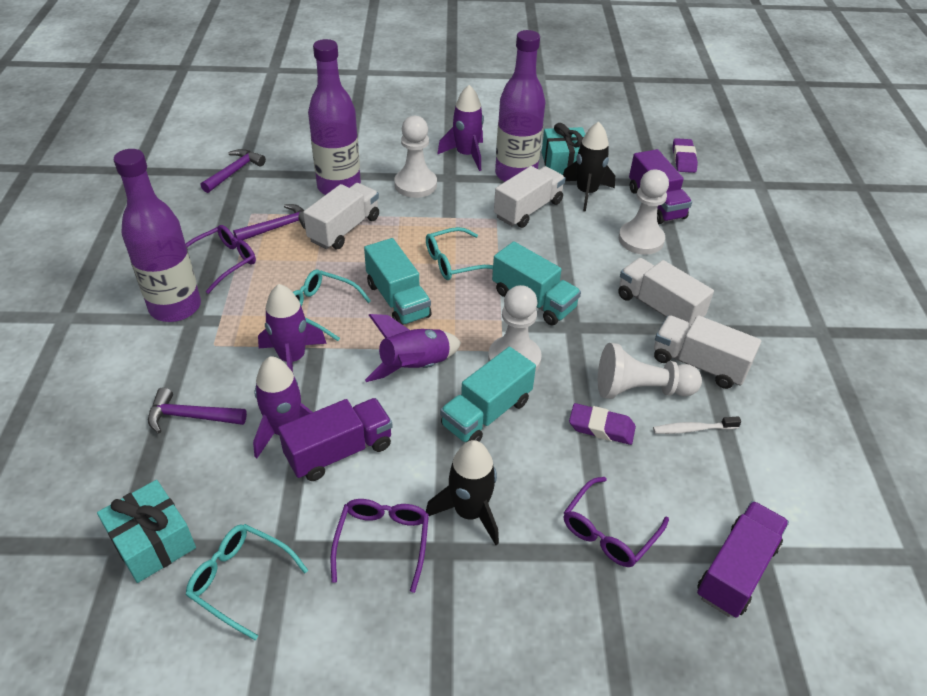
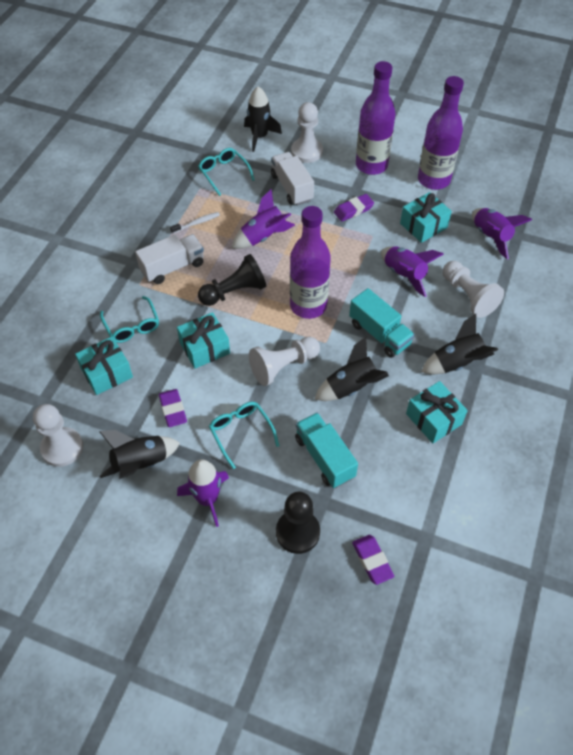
black pawn: 0 -> 2
black rocket: 2 -> 4
purple eraser: 2 -> 3
purple glasses: 3 -> 0
purple hammer: 3 -> 0
purple truck: 3 -> 0
turquoise gift: 2 -> 4
turquoise truck: 3 -> 2
white truck: 4 -> 2

